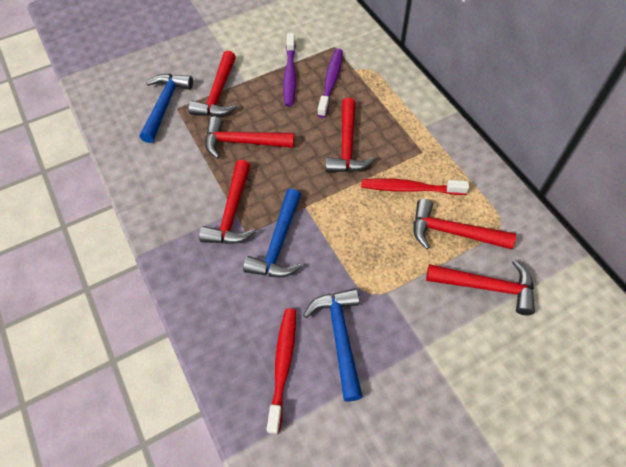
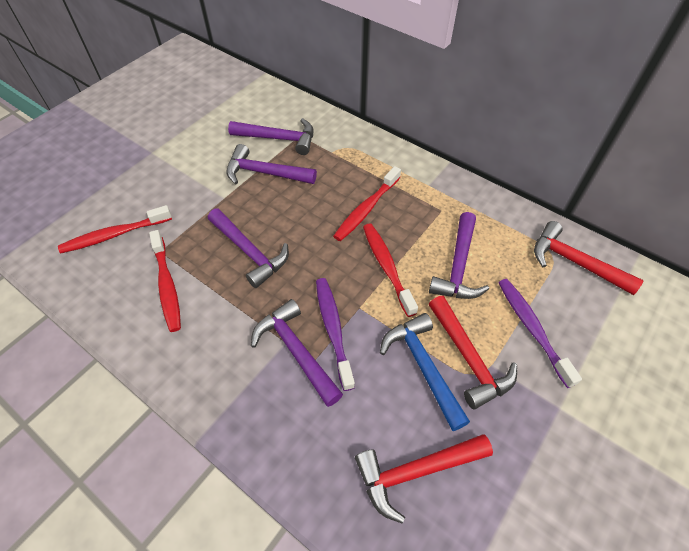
blue hammer: 3 -> 1
purple hammer: 0 -> 5
red hammer: 6 -> 3
red toothbrush: 2 -> 4

